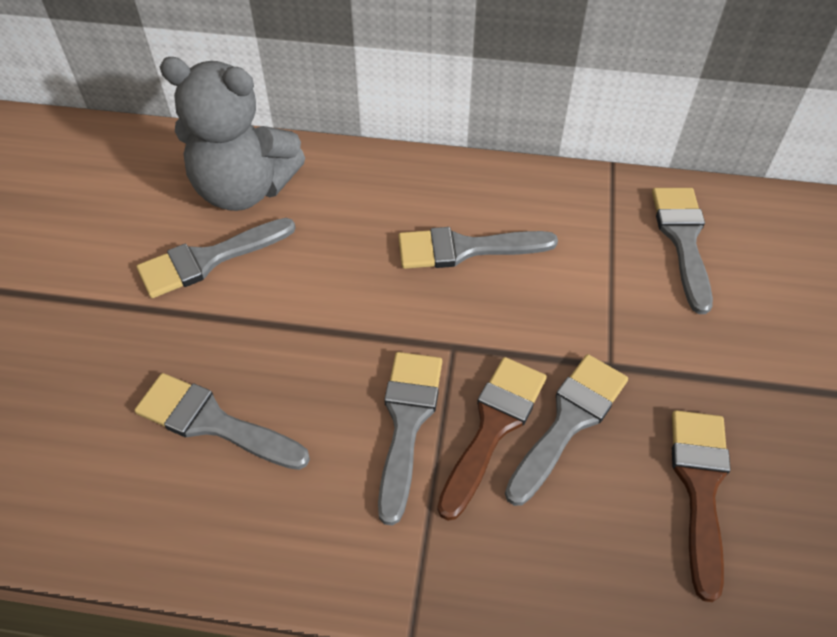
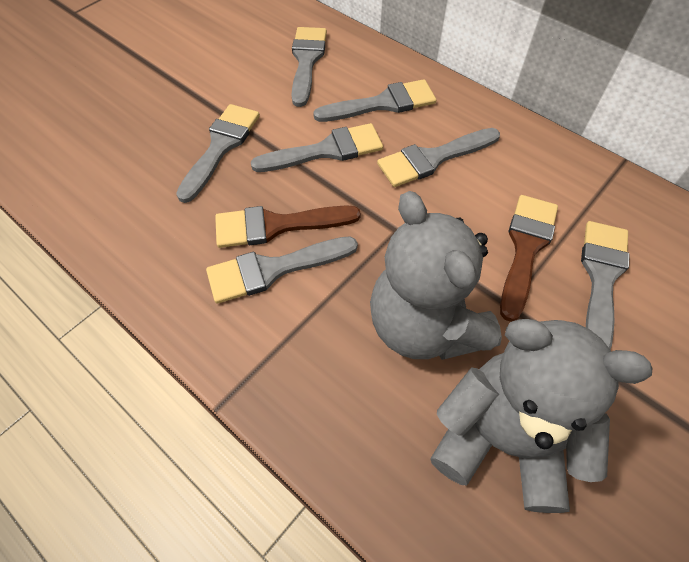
grey brush: 6 -> 7
grey teddy bear: 1 -> 2

